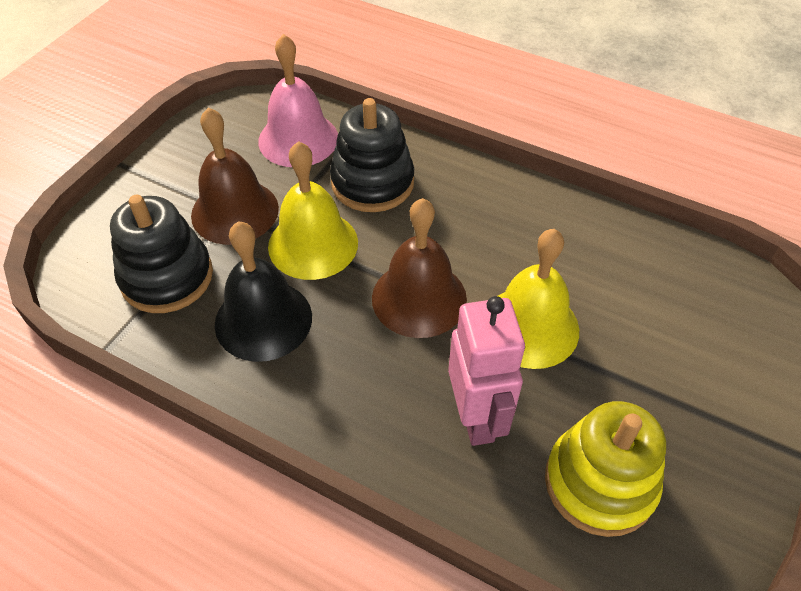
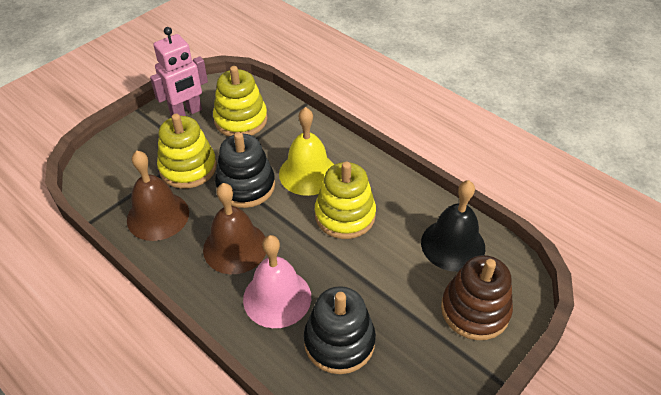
brown stacking toy: 0 -> 1
yellow bell: 2 -> 1
yellow stacking toy: 1 -> 3

